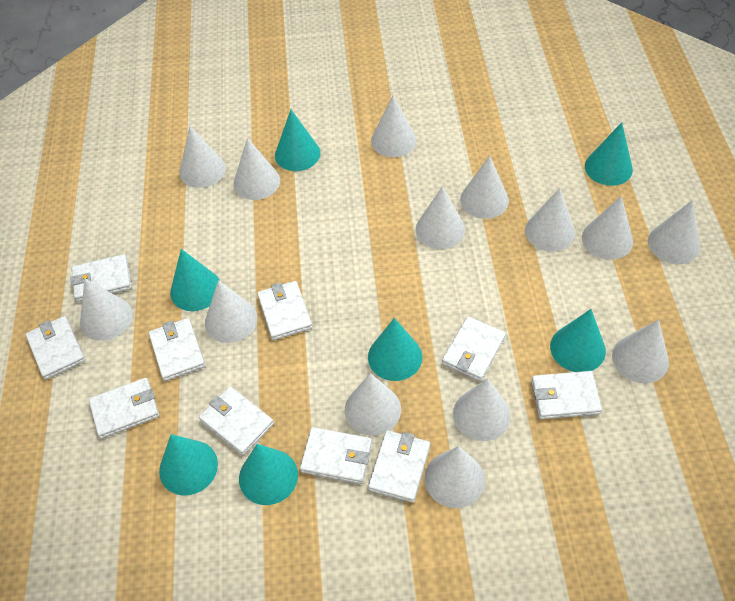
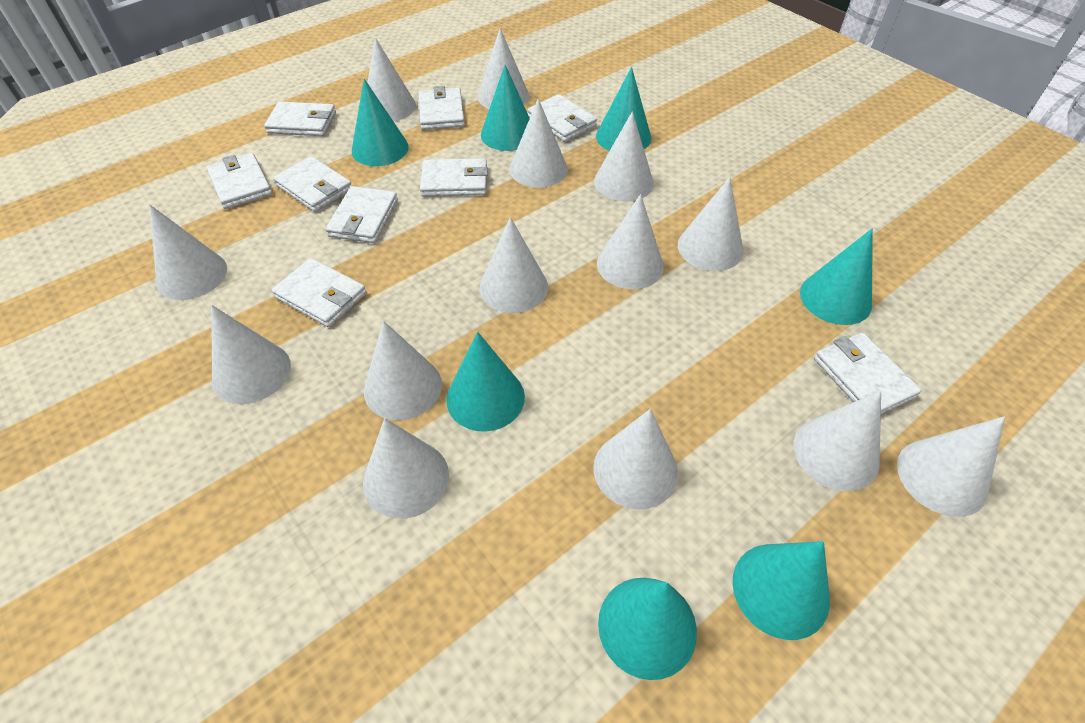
white wallet: 10 -> 9

